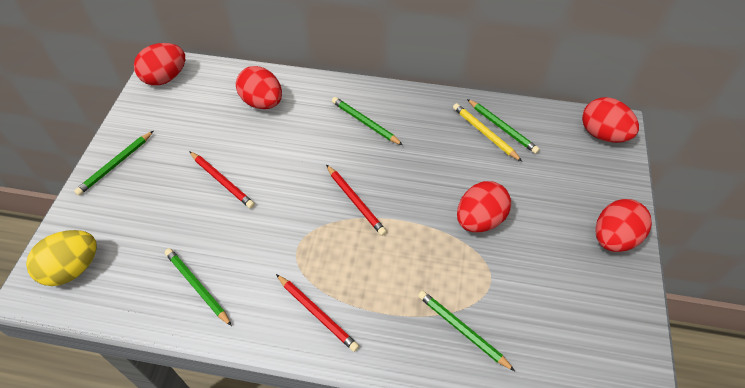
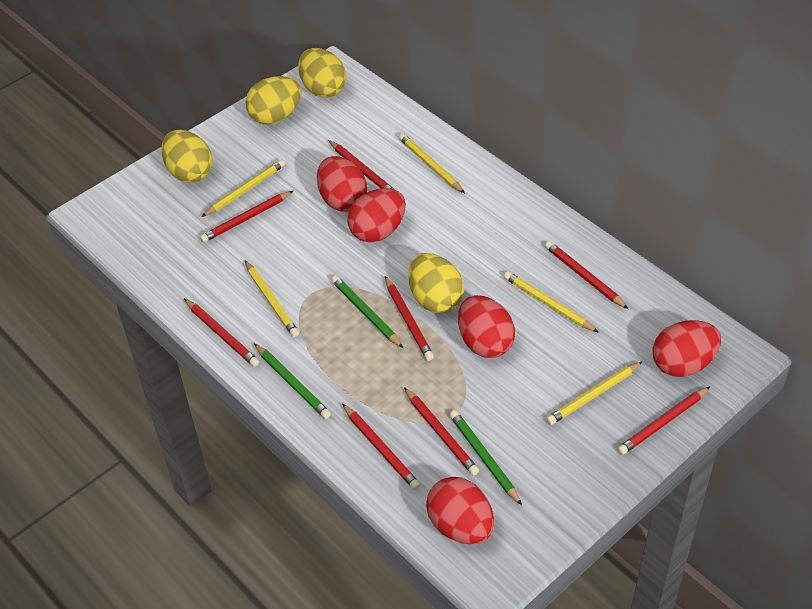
green pencil: 5 -> 3
red pencil: 3 -> 8
yellow egg: 1 -> 4
yellow pencil: 1 -> 5

